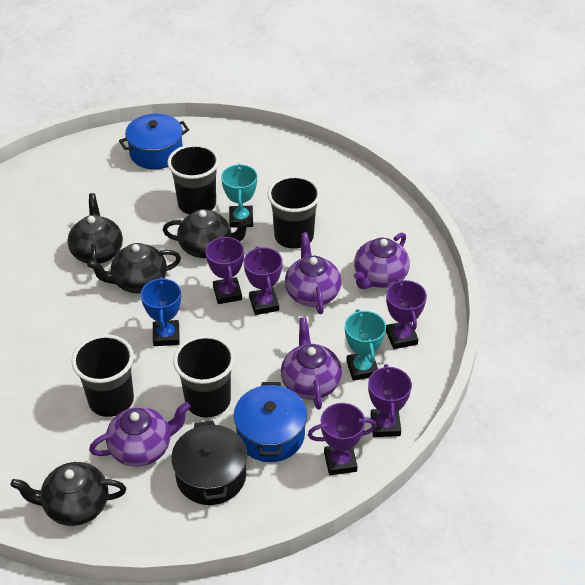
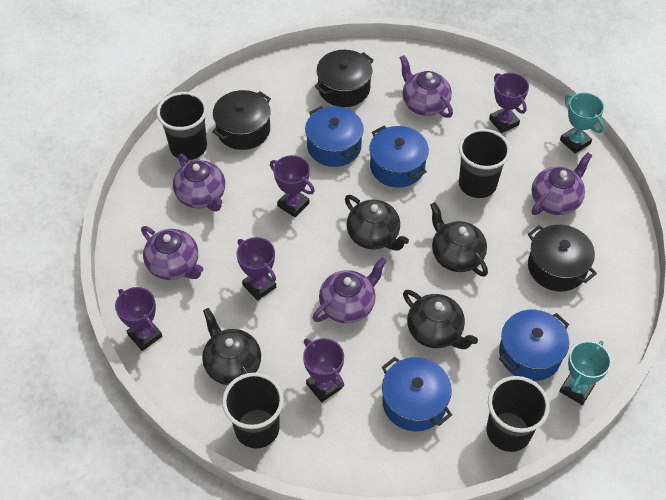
black pot: 1 -> 3
blue pot: 2 -> 4
blue trophy: 1 -> 0
purple teapot: 4 -> 5

